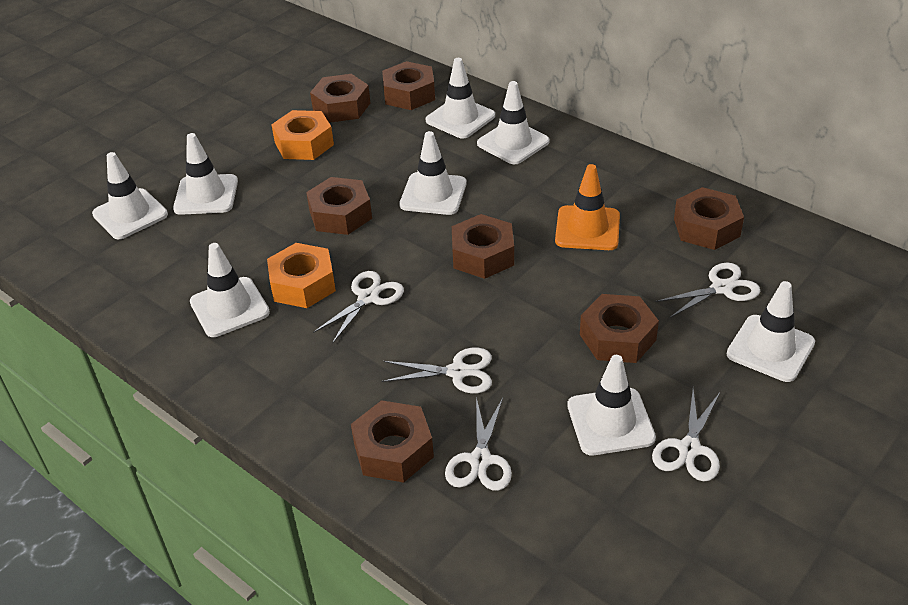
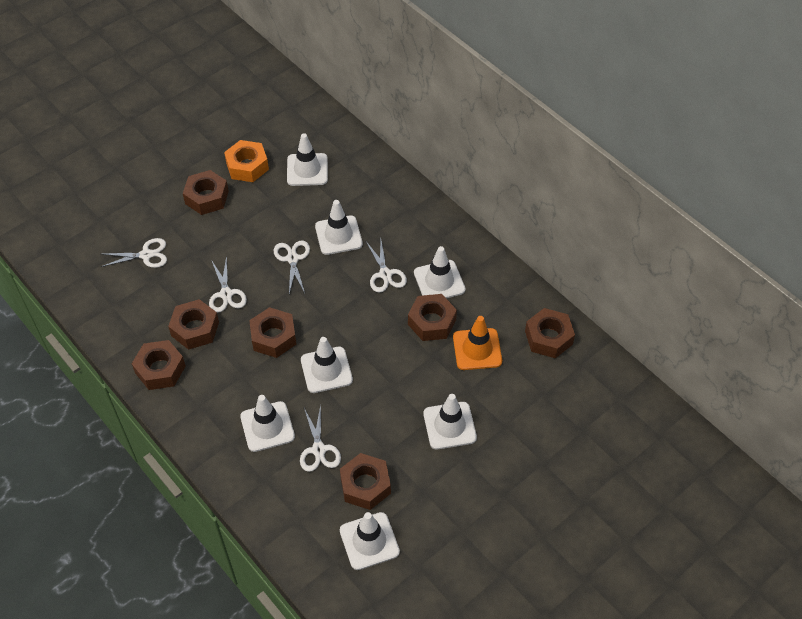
orange nut: 2 -> 1
white traffic cone: 8 -> 7

